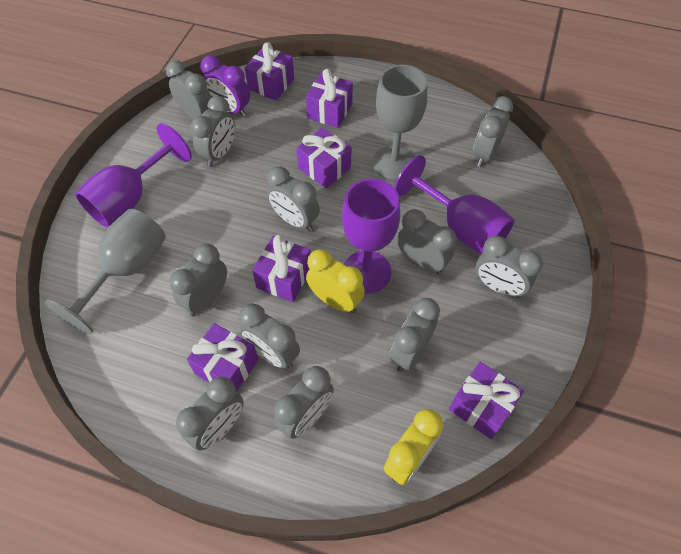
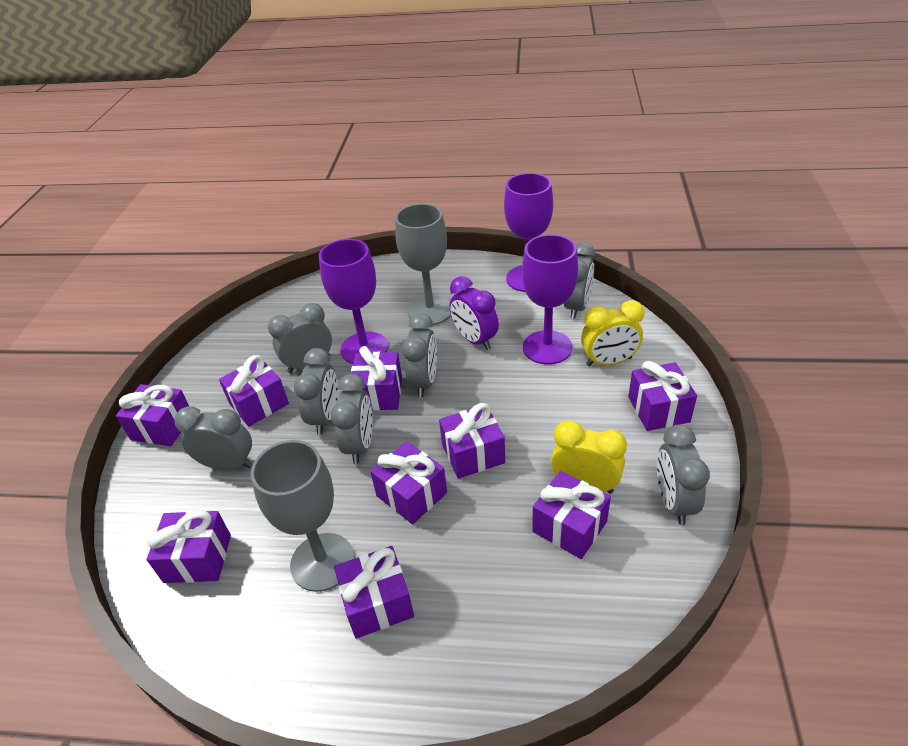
grey clock: 11 -> 7
purple gift: 6 -> 9

